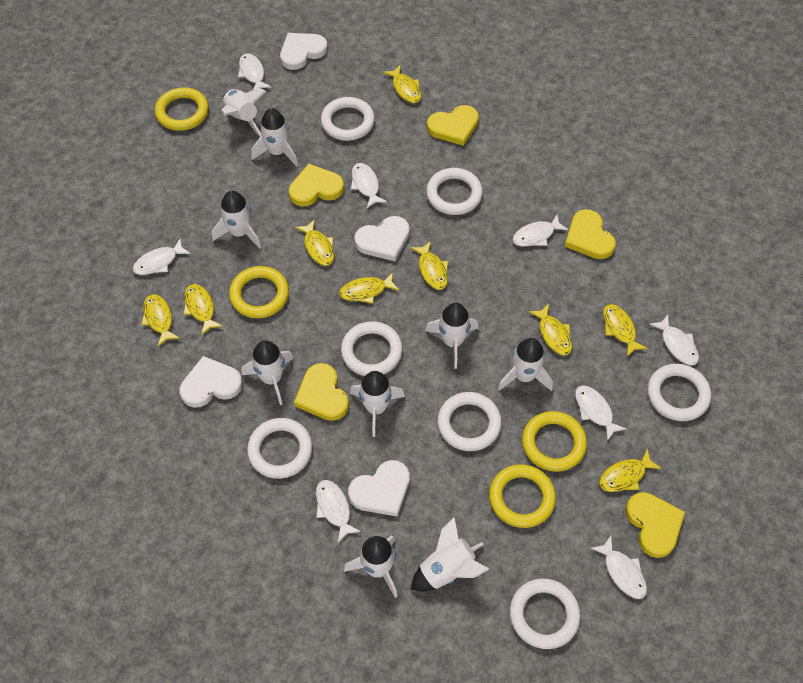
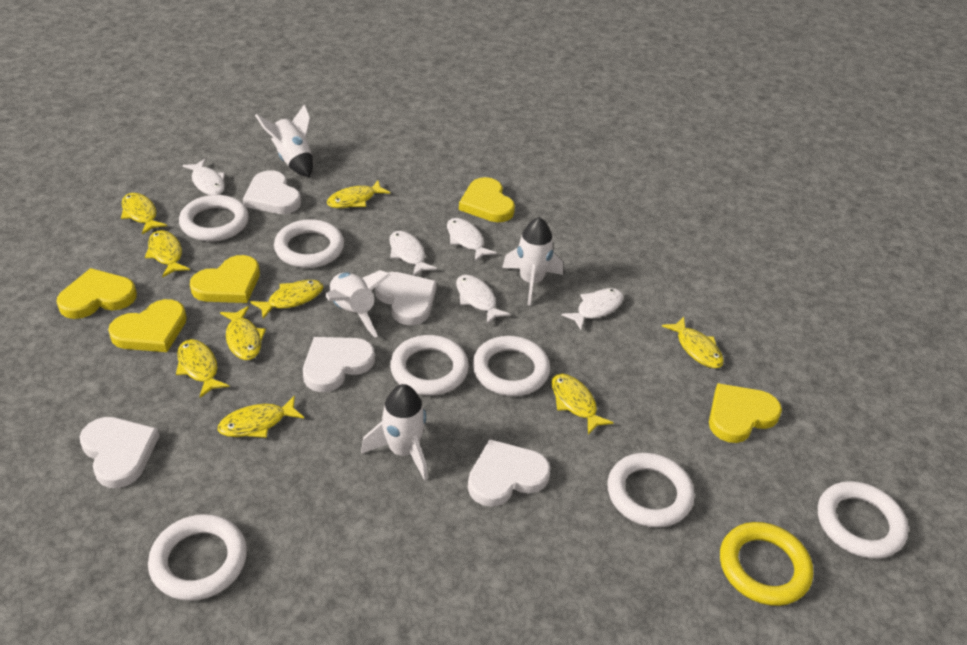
white fish: 8 -> 5
white heart: 4 -> 5
white rocket: 9 -> 4
yellow ring: 4 -> 1

